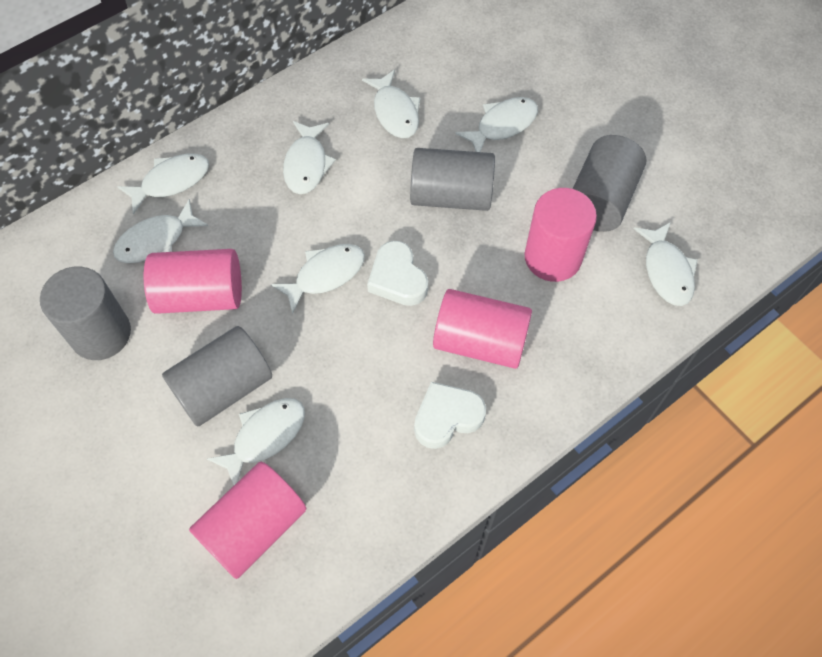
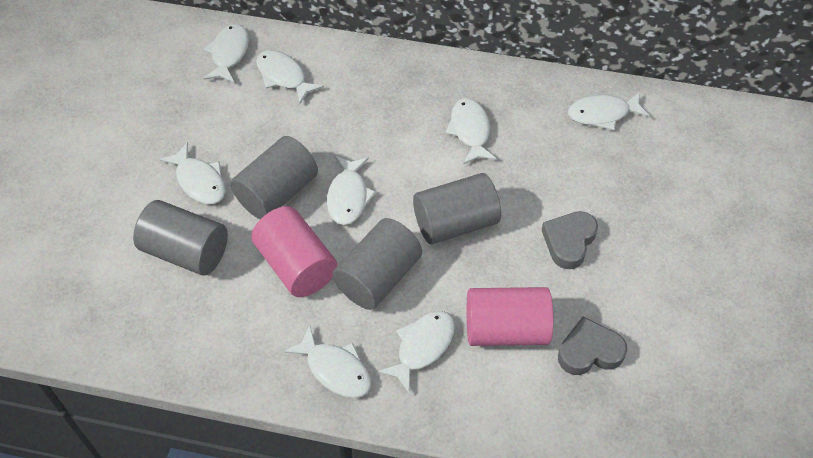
grey heart: 0 -> 2
pink cylinder: 4 -> 2
white heart: 2 -> 0

